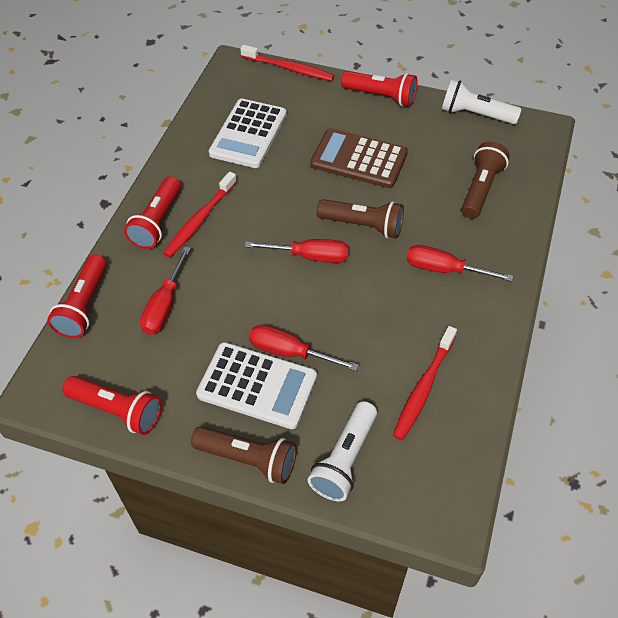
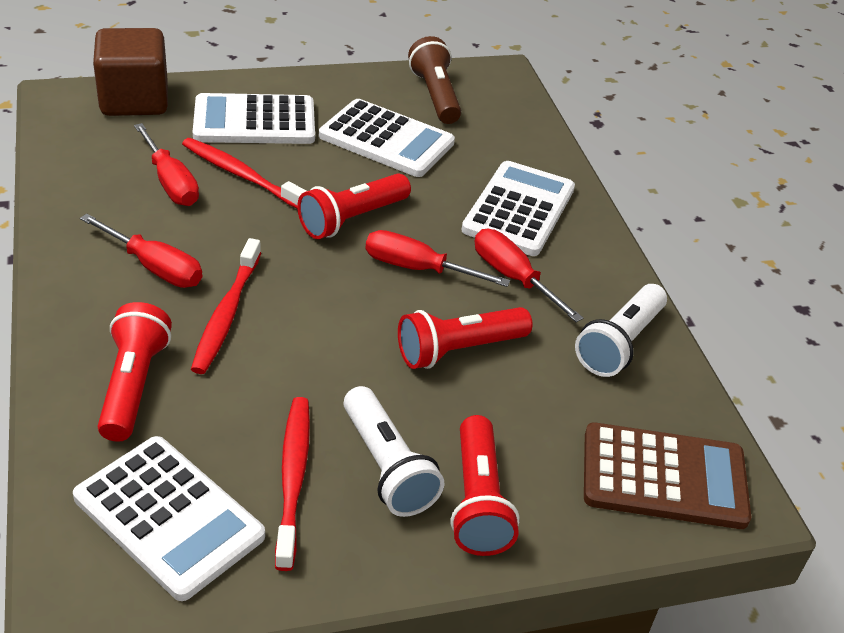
brown cube: 0 -> 1
brown flashlight: 3 -> 1
white calculator: 2 -> 4

